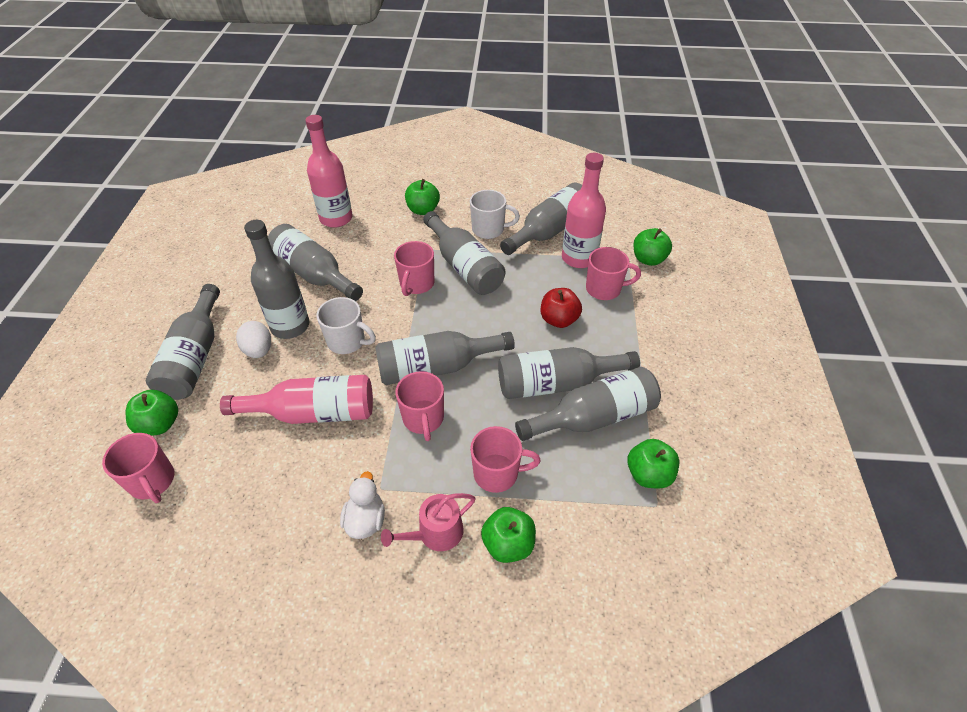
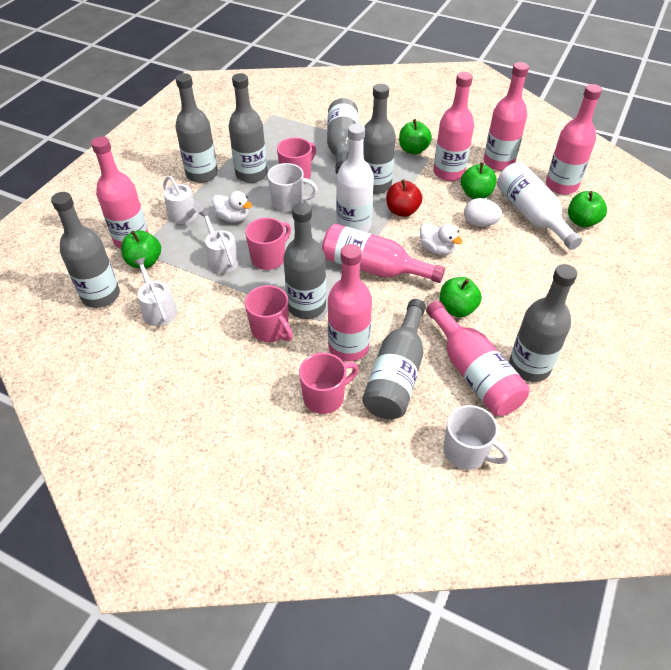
pink bottle: 3 -> 7
pink mug: 5 -> 4
pink watering can: 1 -> 0
white bottle: 0 -> 2
white duck: 1 -> 2
white watering can: 0 -> 3

